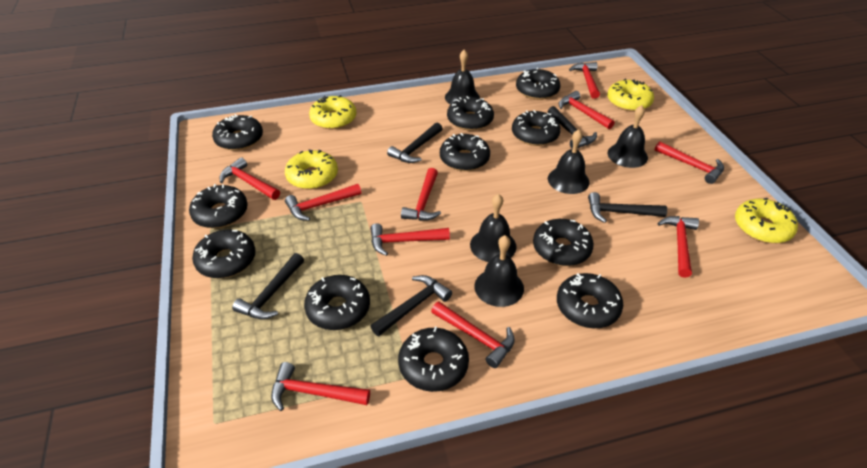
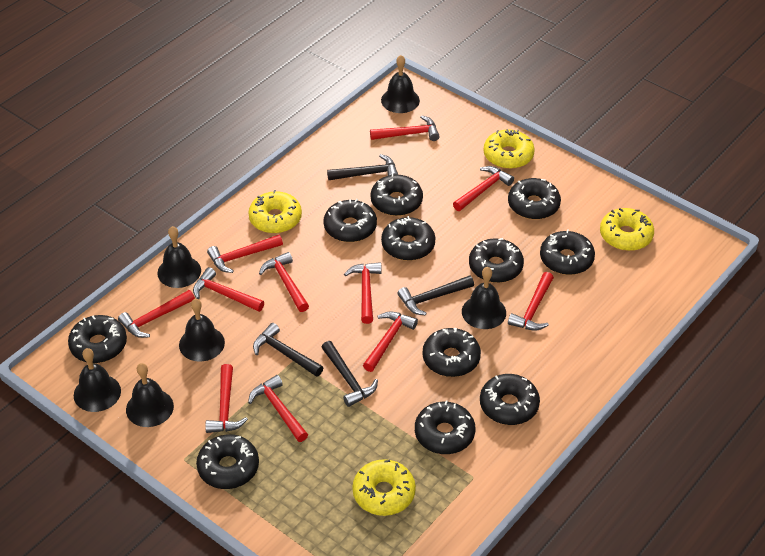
black bell: 5 -> 6
black hammer: 5 -> 4
red hammer: 10 -> 11

